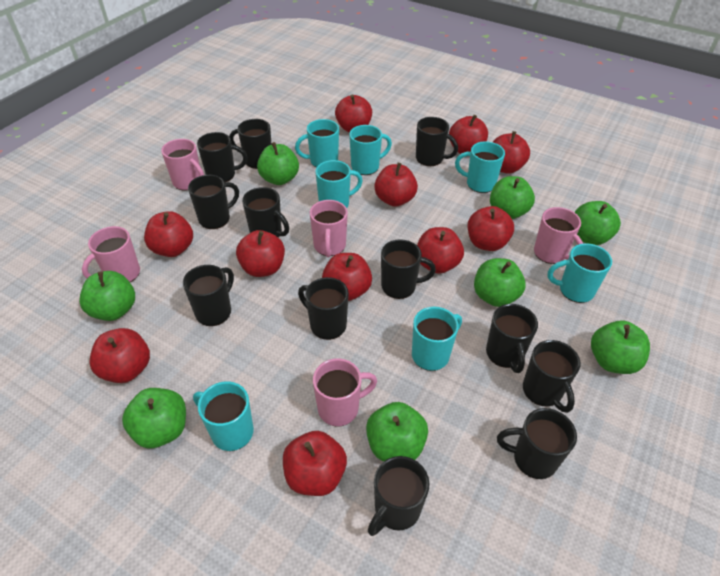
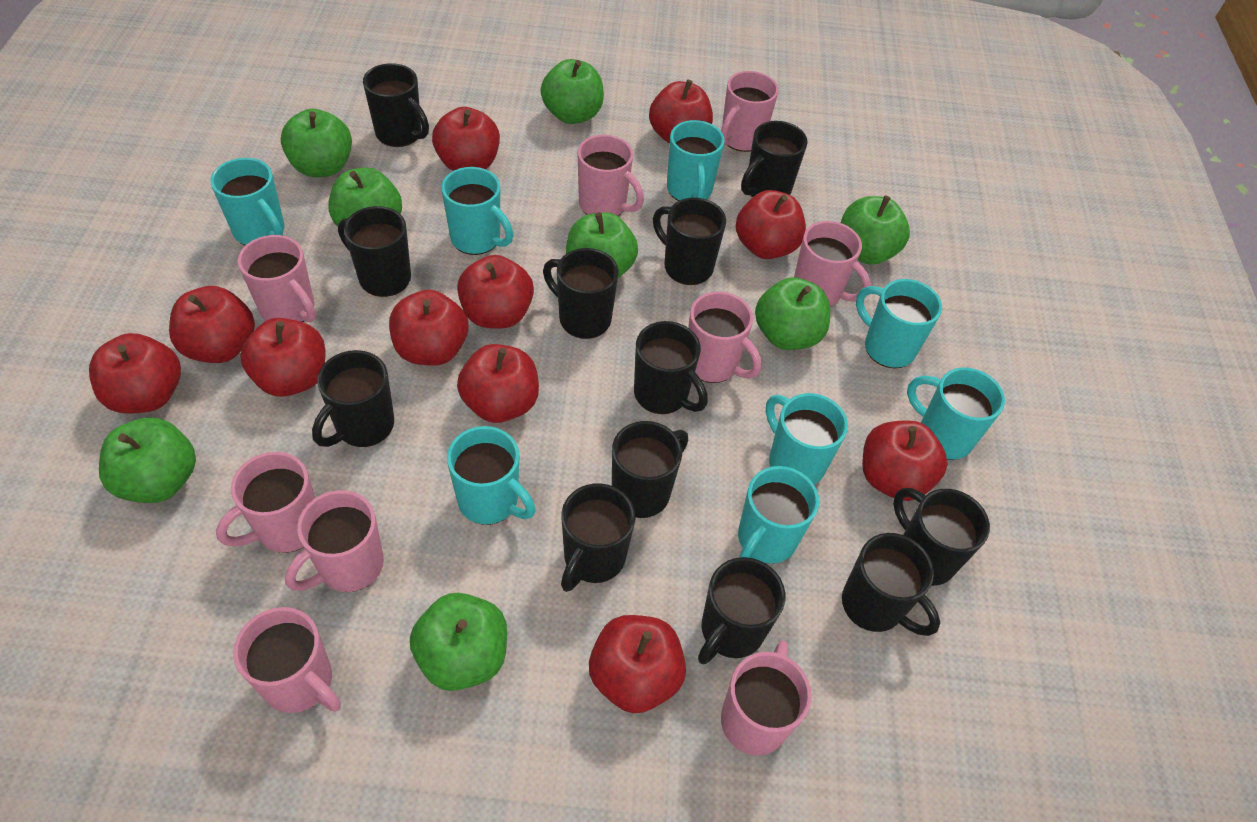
pink mug: 5 -> 9
turquoise mug: 7 -> 8

